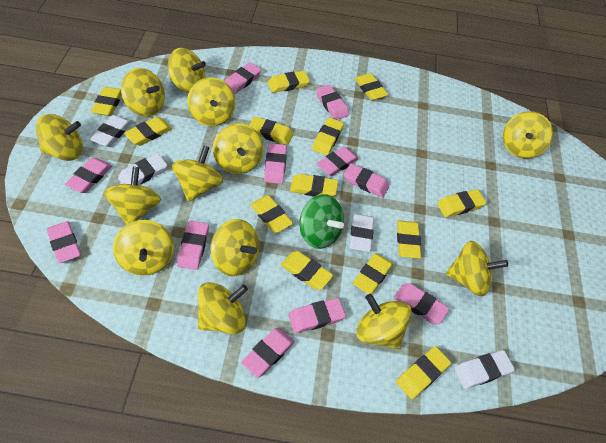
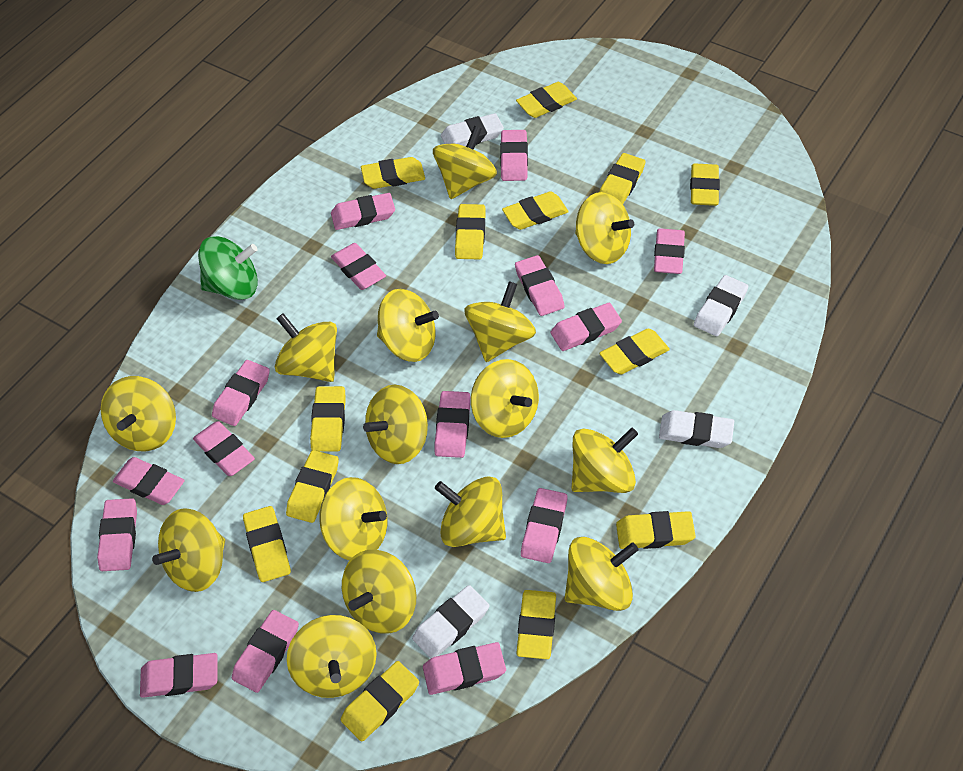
pink eraser: 11 -> 15
yellow spinning top: 13 -> 15

